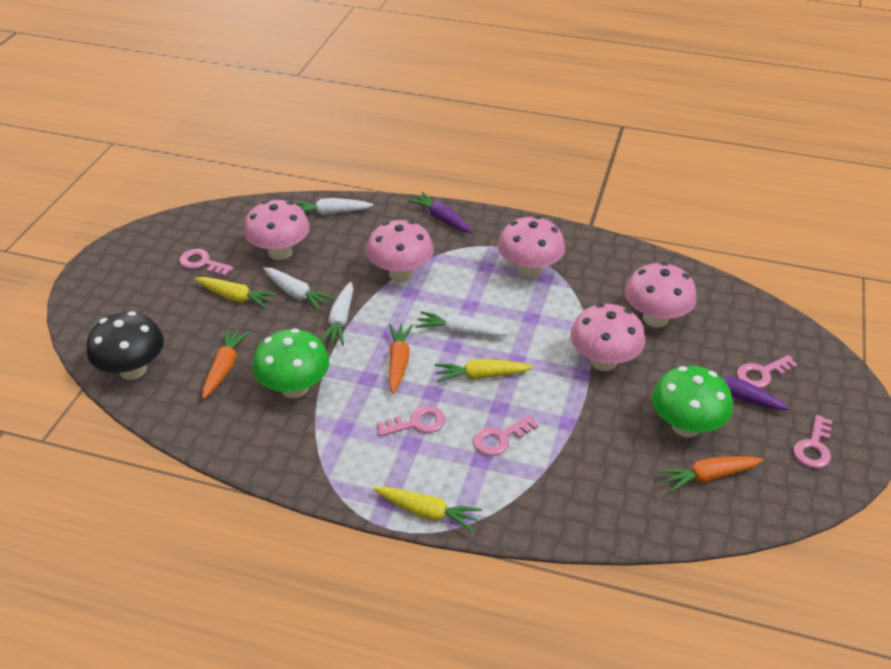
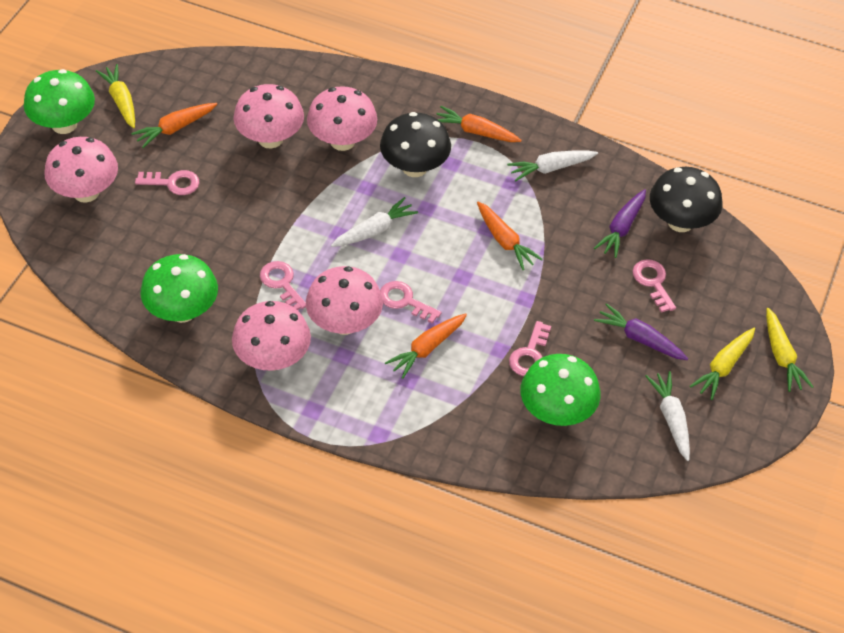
black mushroom: 1 -> 2
green mushroom: 2 -> 3
orange carrot: 3 -> 4
white carrot: 4 -> 3

